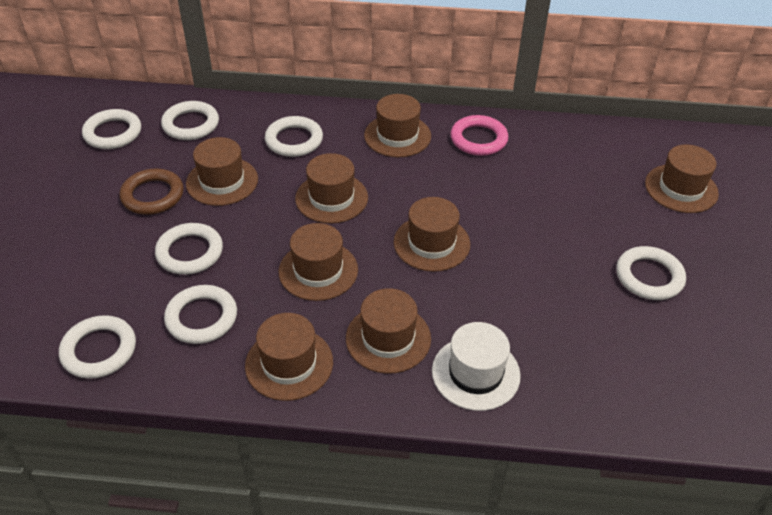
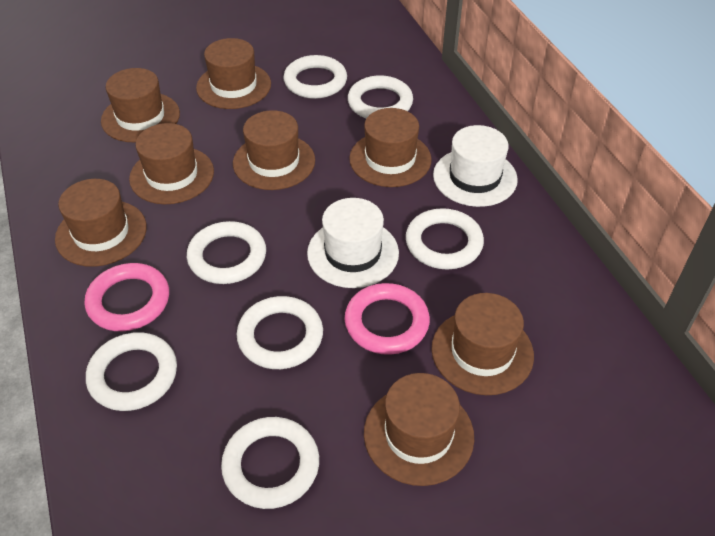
brown ring: 1 -> 0
pink ring: 1 -> 2
white hat: 1 -> 2

